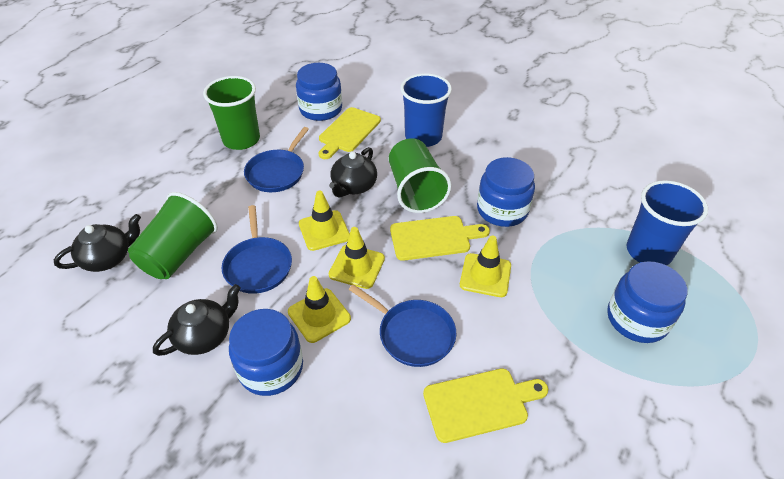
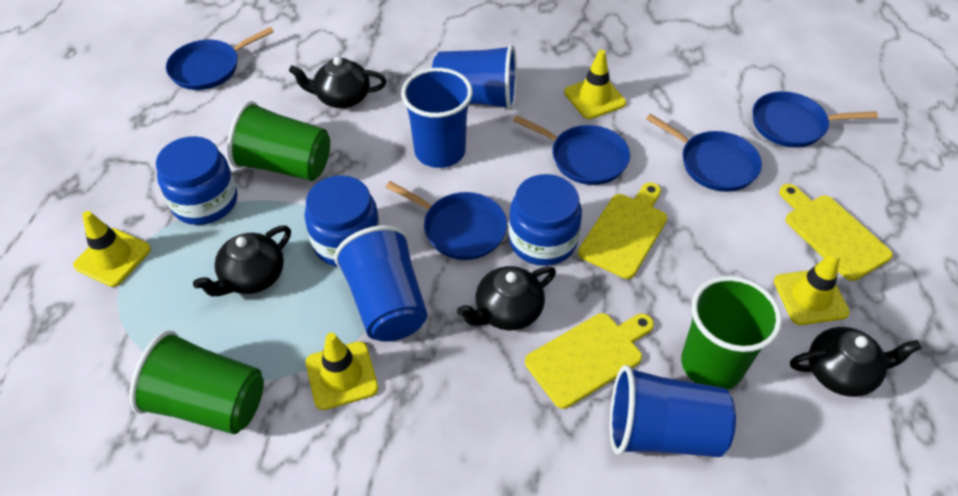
black teapot: 3 -> 4
blue cup: 2 -> 4
blue jar: 4 -> 3
blue pan: 3 -> 5

